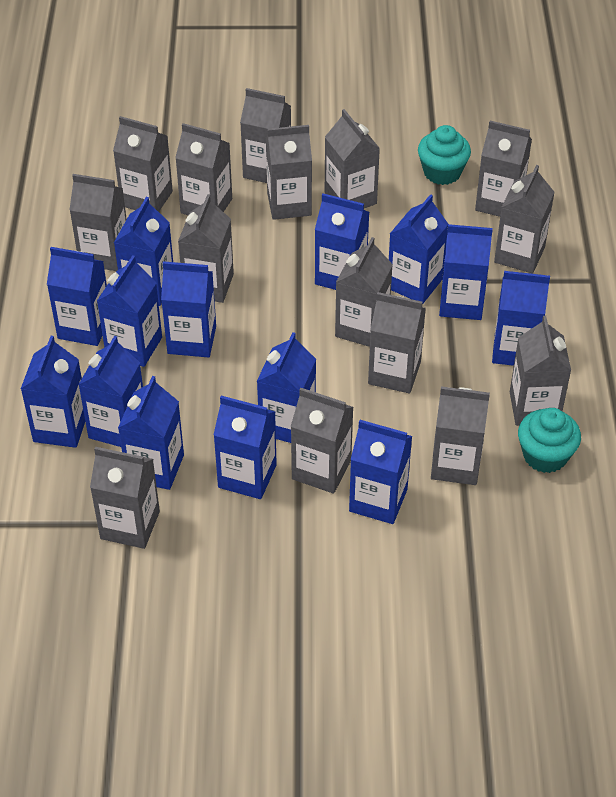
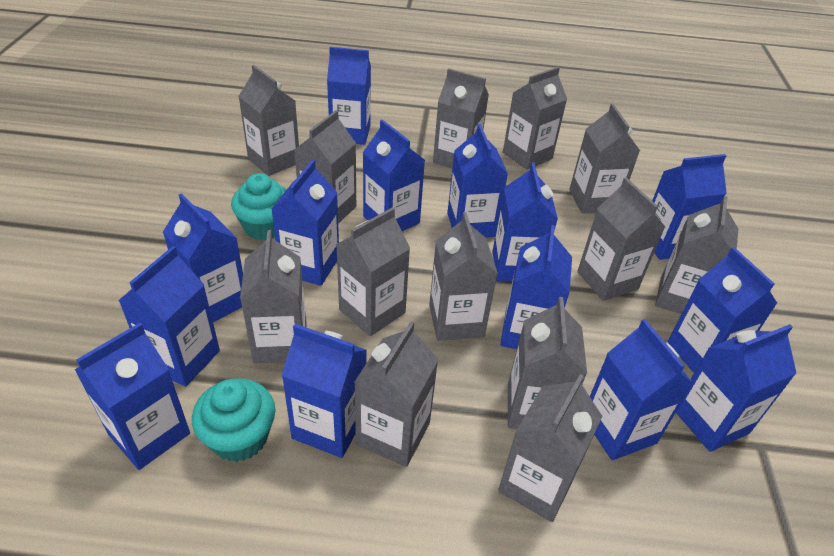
grey carton: 15 -> 13

